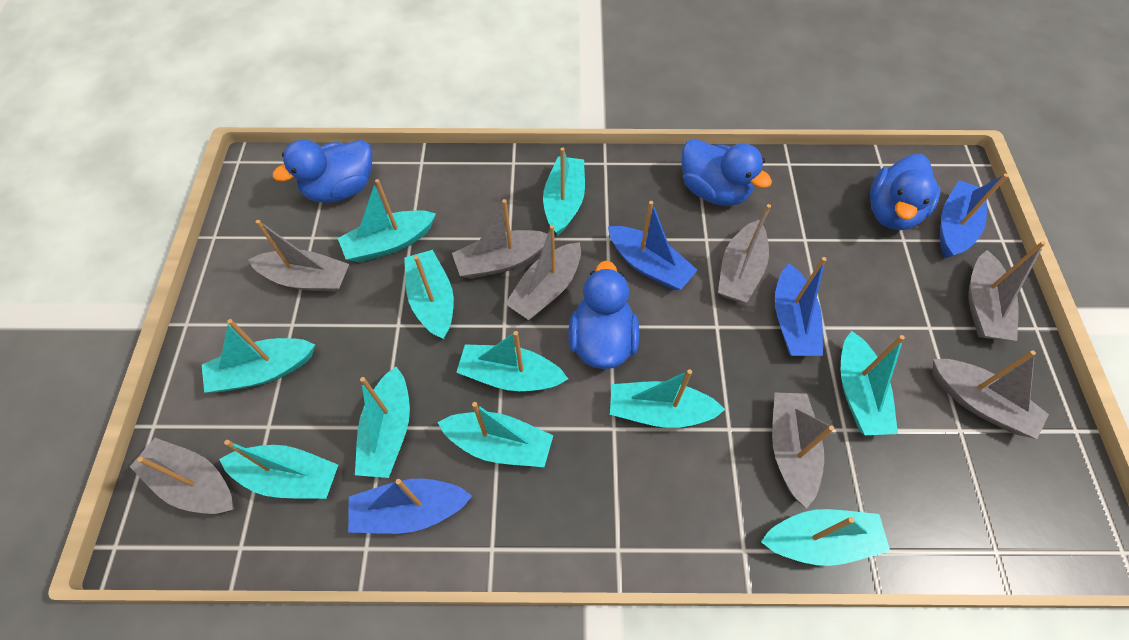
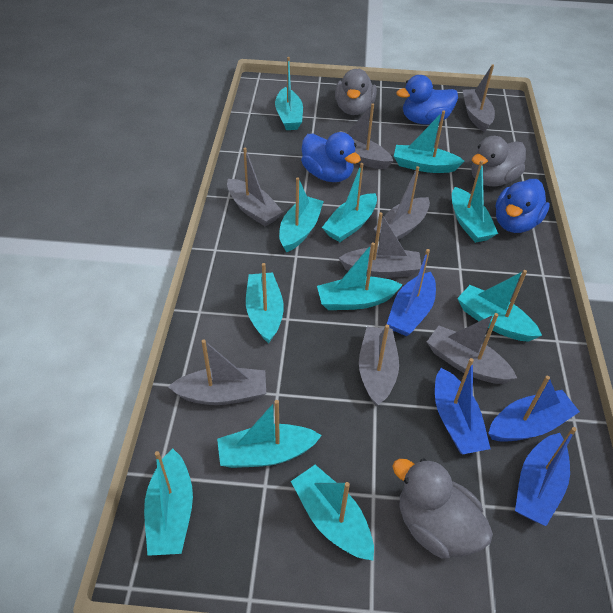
blue duck: 4 -> 3
grey duck: 0 -> 3

